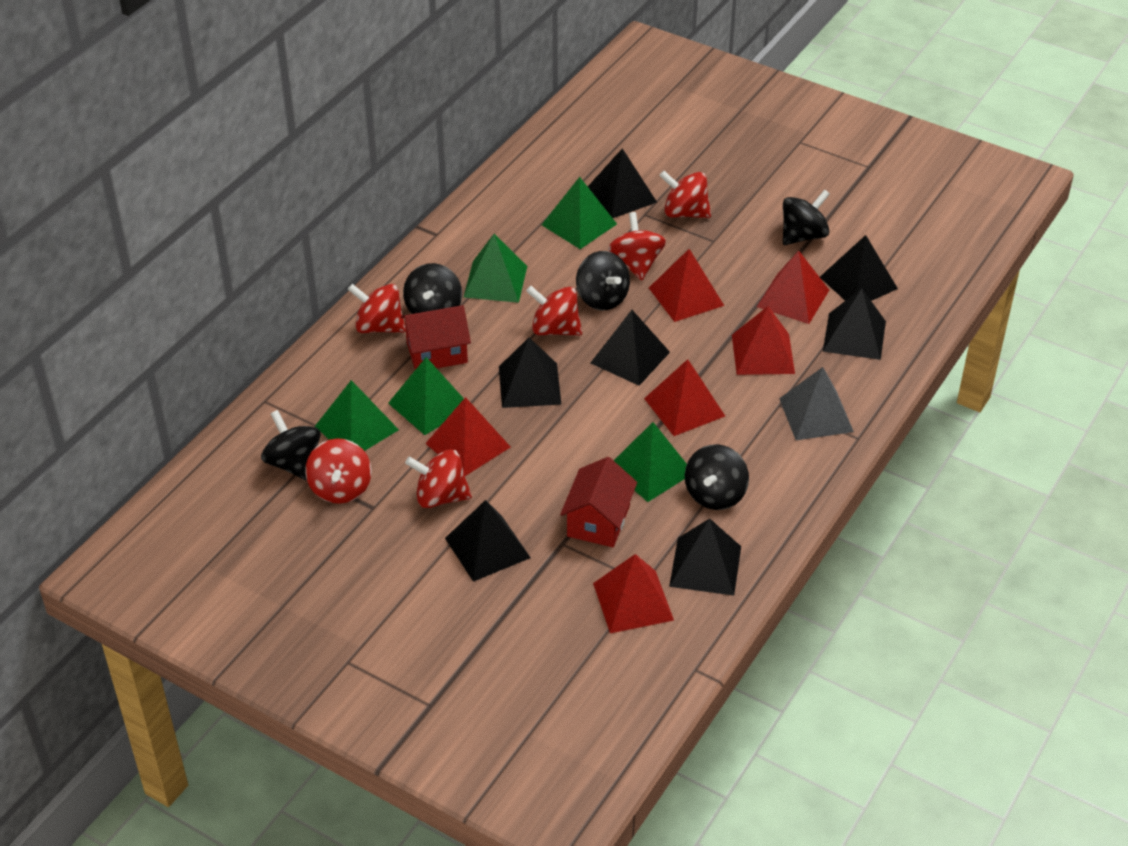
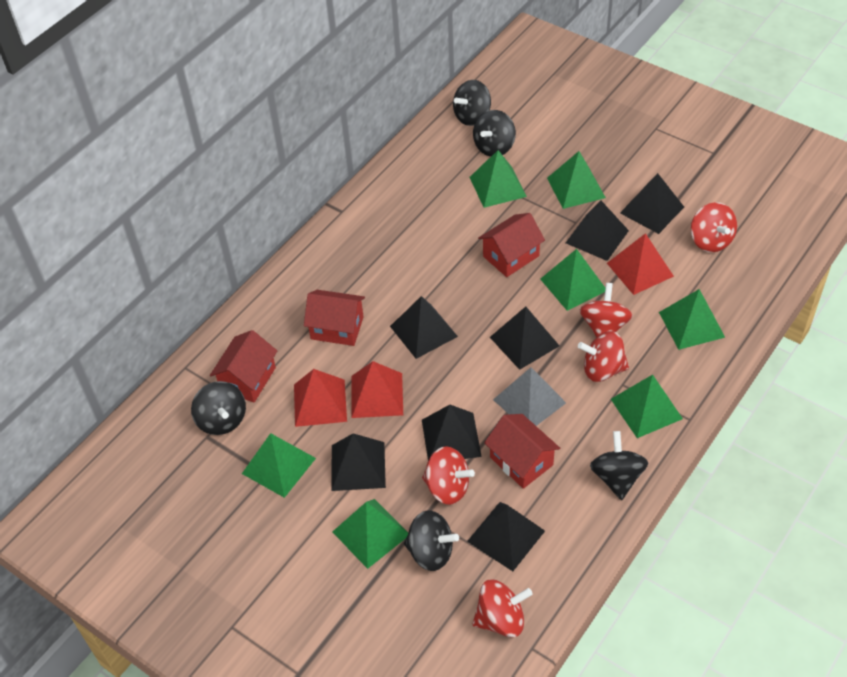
green pyramid: 5 -> 7
red house: 2 -> 4
red pyramid: 6 -> 3
red spinning top: 6 -> 5

